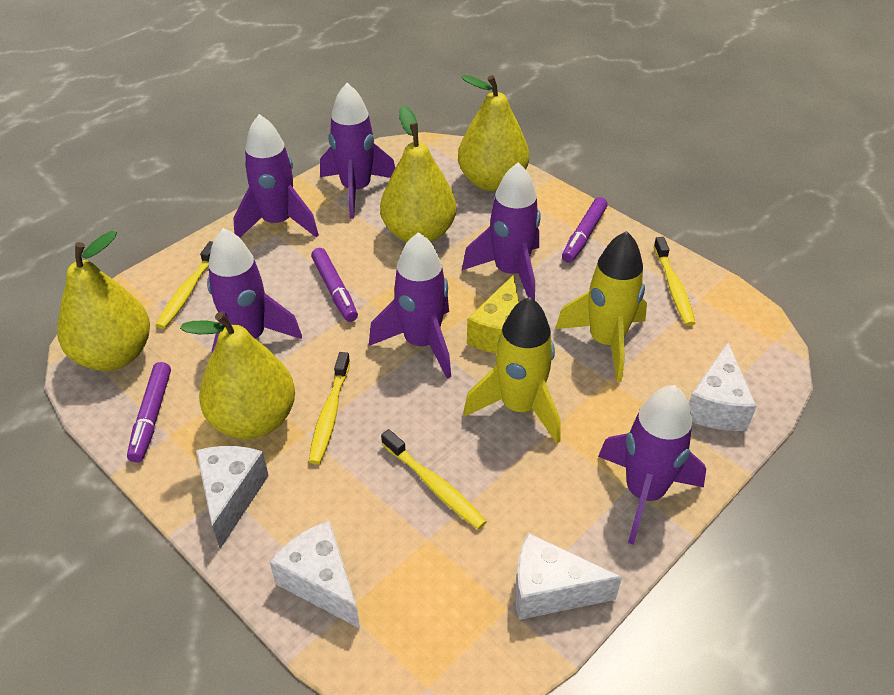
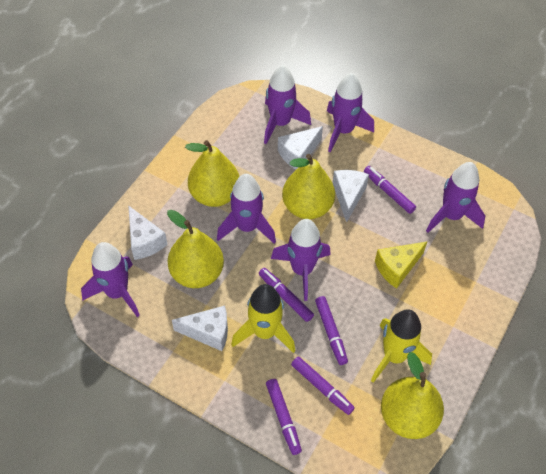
purple marker: 3 -> 5
yellow toothbrush: 4 -> 0

